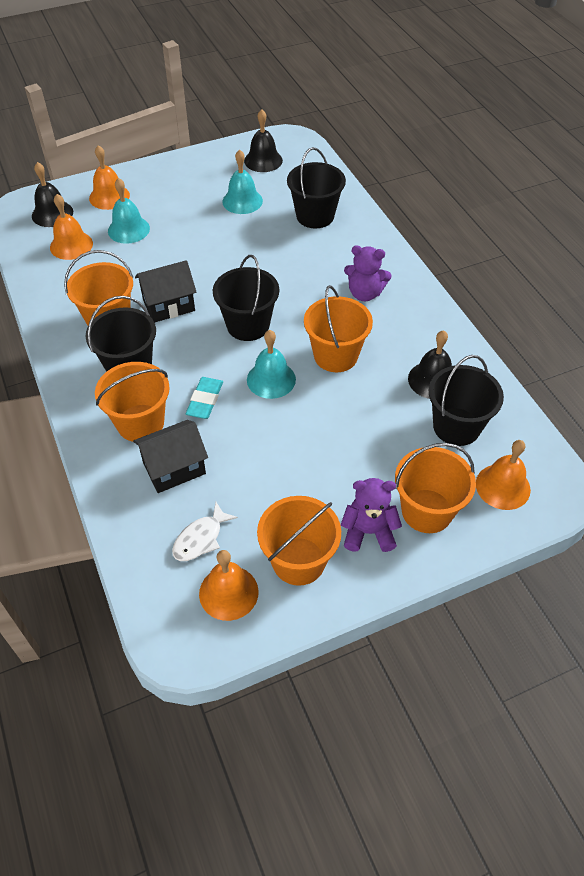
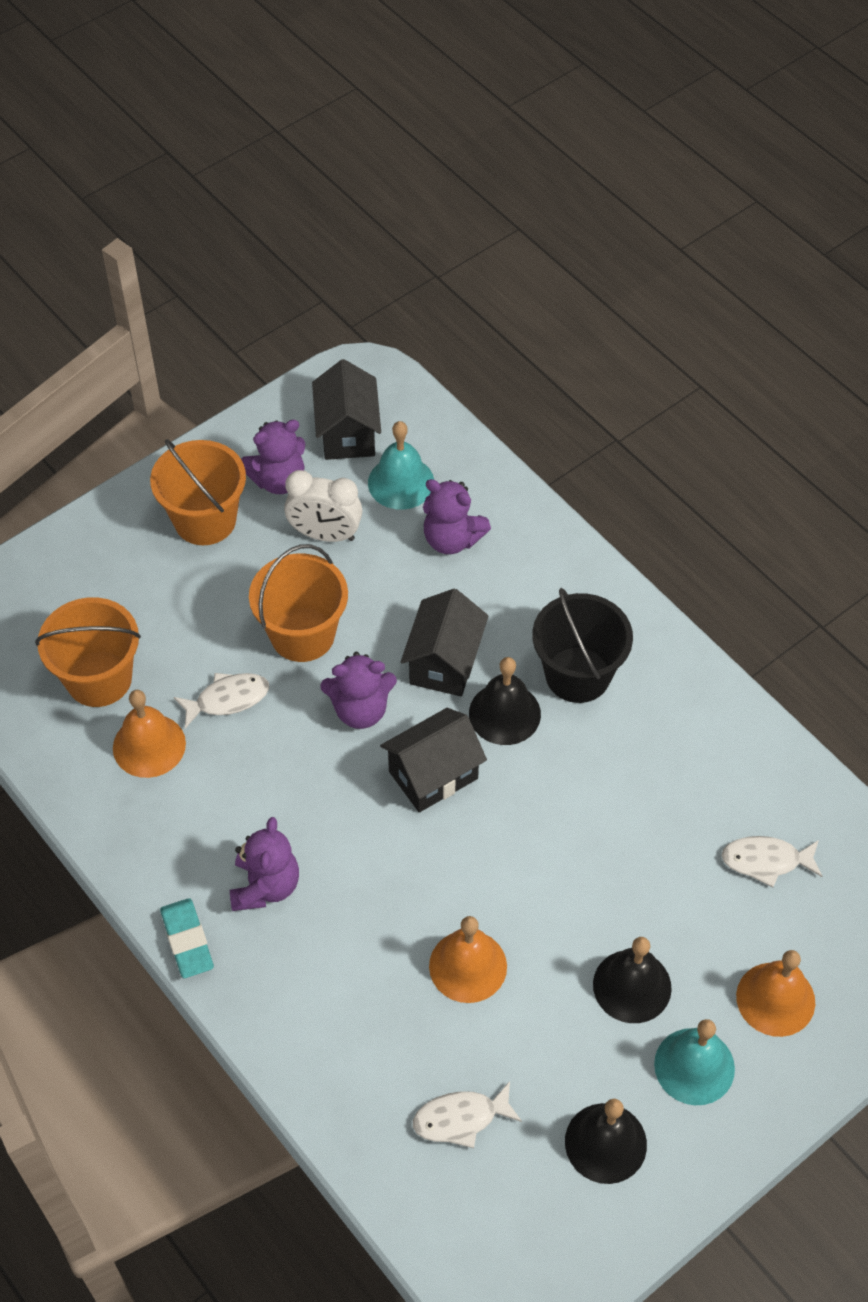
black bucket: 4 -> 1
black house: 2 -> 3
orange bell: 4 -> 3
orange bucket: 5 -> 3
purple teddy bear: 2 -> 4
turquoise bell: 3 -> 2
white clock: 0 -> 1
white fish: 1 -> 3

